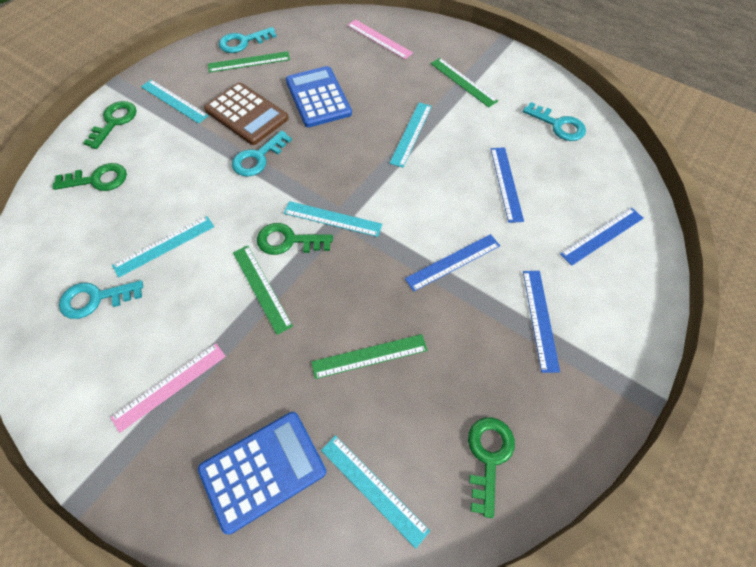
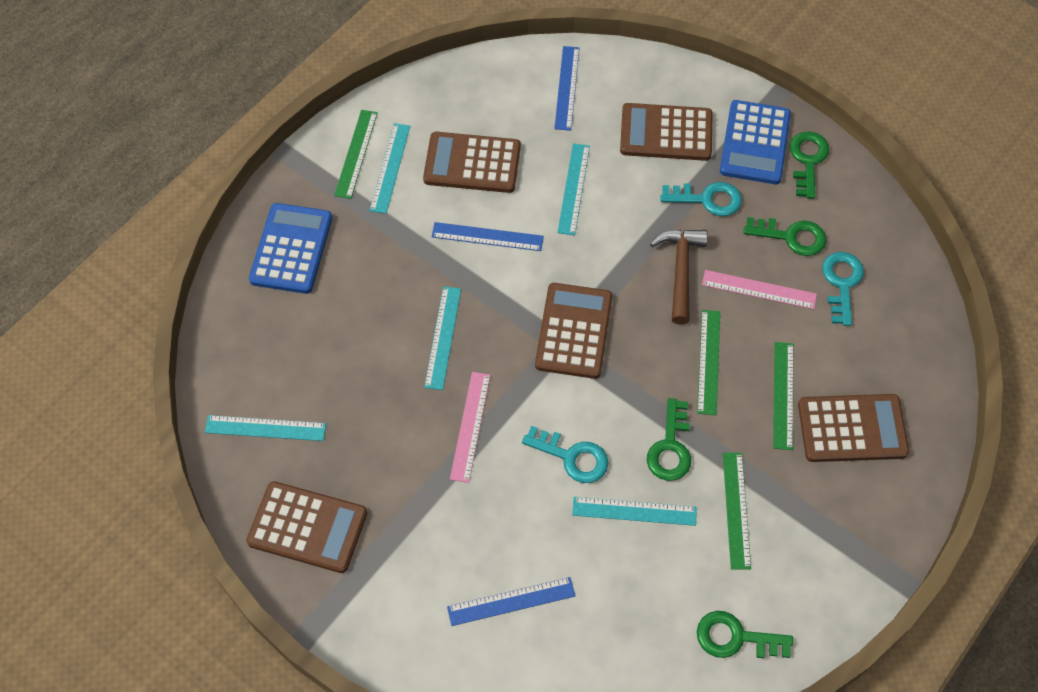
blue ruler: 4 -> 3
brown calculator: 1 -> 5
brown hammer: 0 -> 1
turquoise key: 4 -> 3

